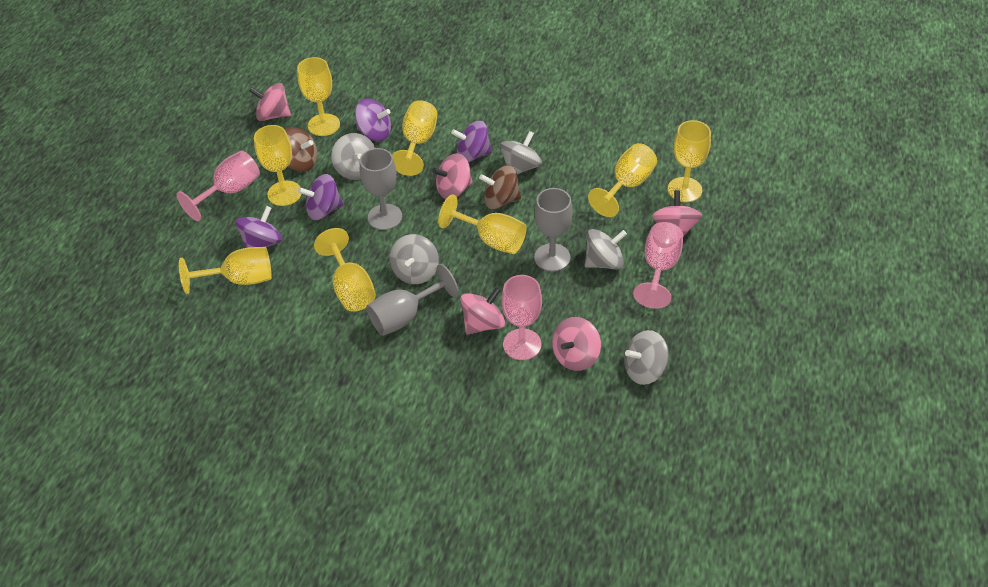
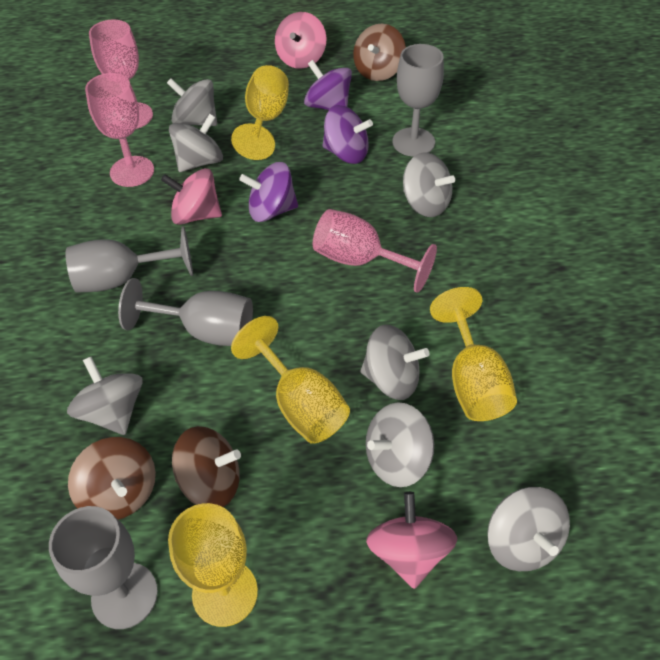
brown spinning top: 2 -> 3
grey goblet: 3 -> 4
grey spinning top: 5 -> 7
pink spinning top: 5 -> 3
purple spinning top: 4 -> 3
yellow goblet: 8 -> 4

